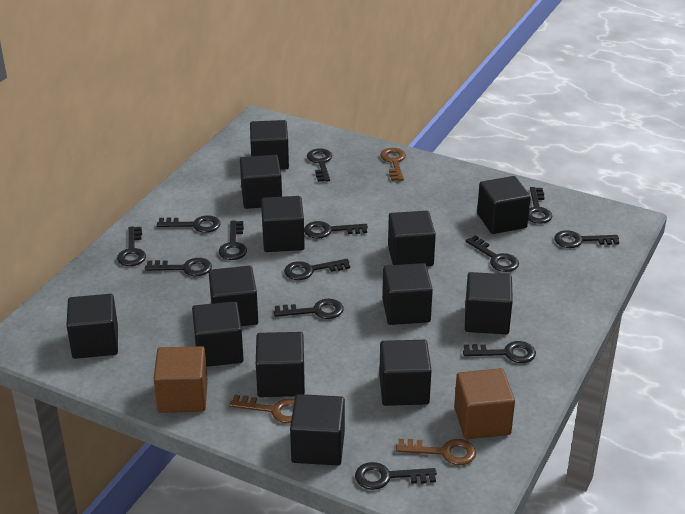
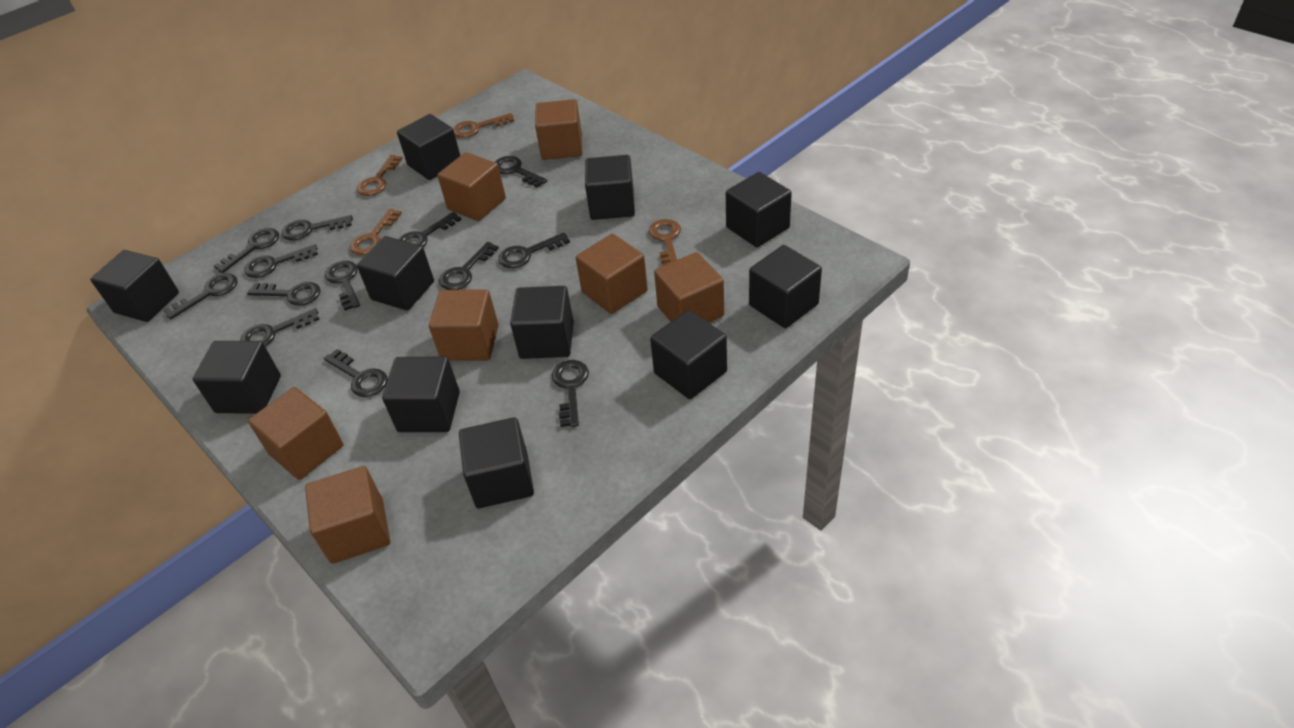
black cube: 13 -> 11
brown cube: 2 -> 7
brown key: 3 -> 4

